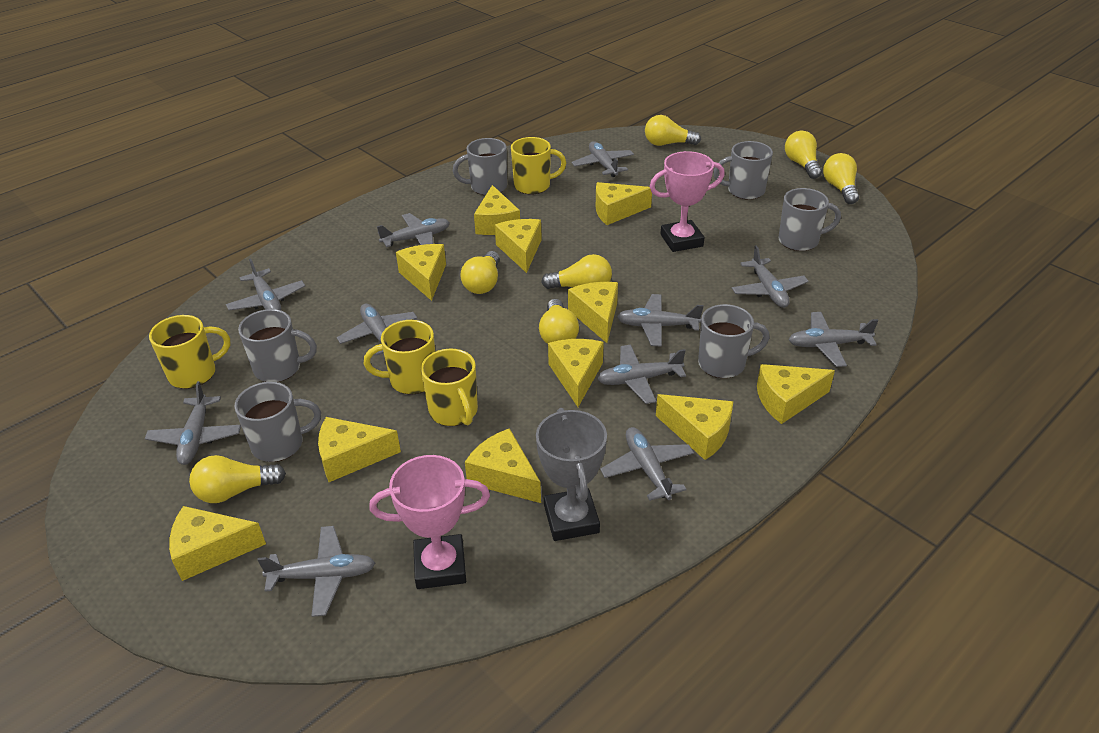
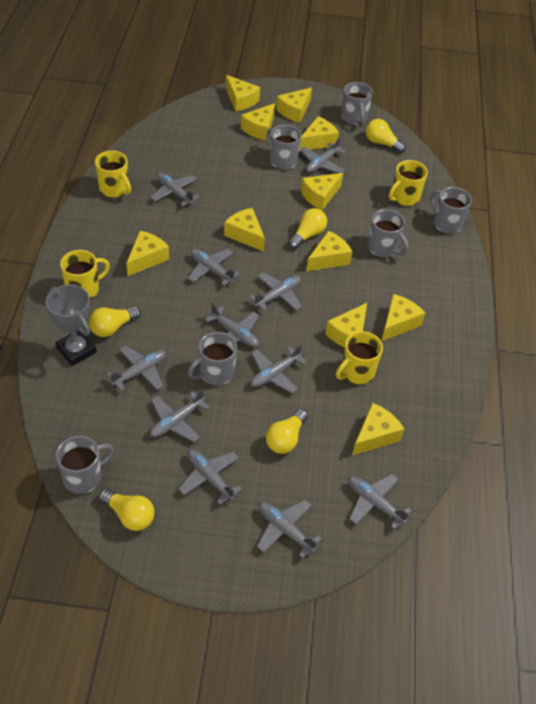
pink trophy: 2 -> 0
yellow light bulb: 7 -> 5

